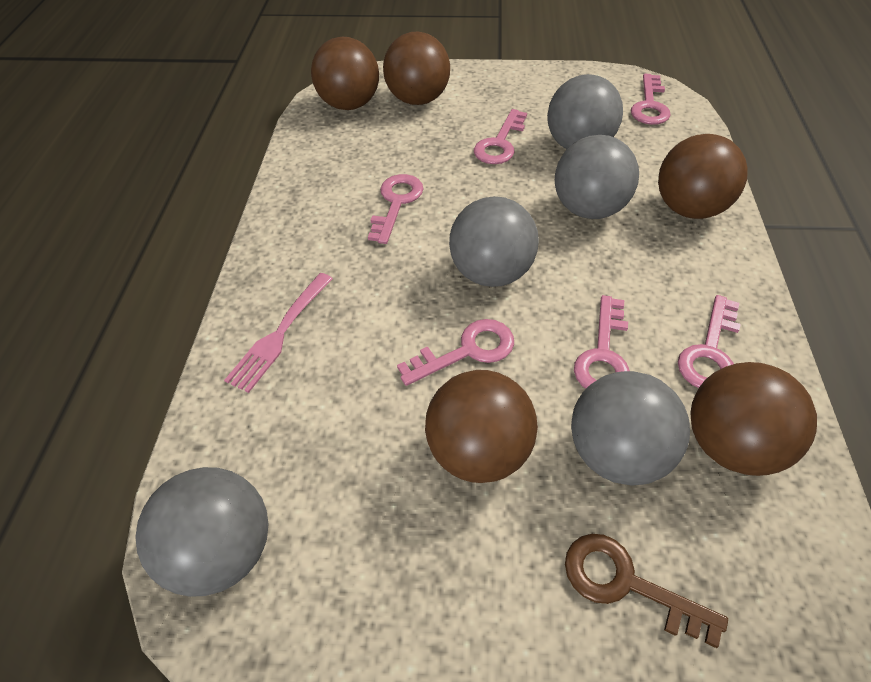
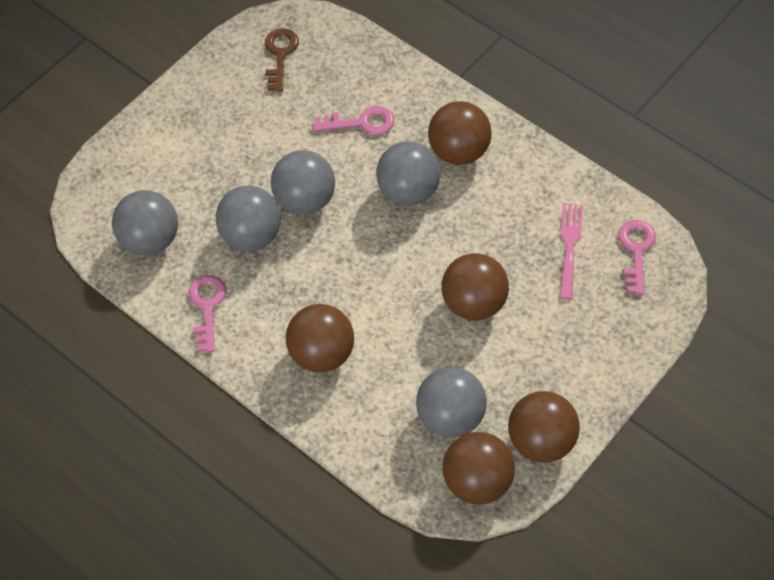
pink key: 6 -> 3

